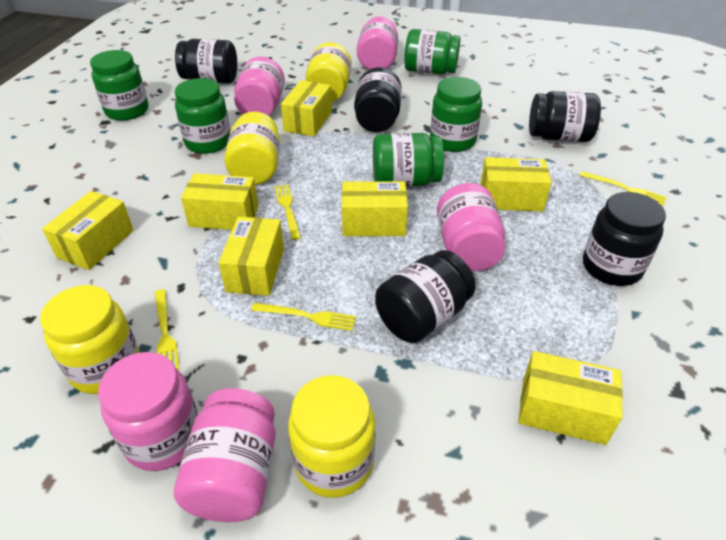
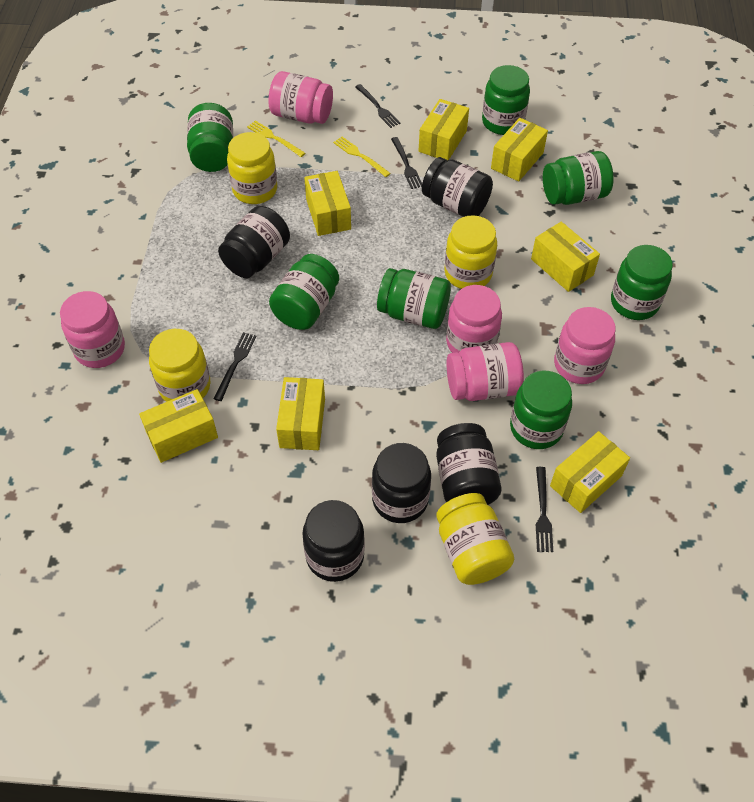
black fork: 0 -> 4
green jar: 5 -> 7
yellow fork: 4 -> 2

